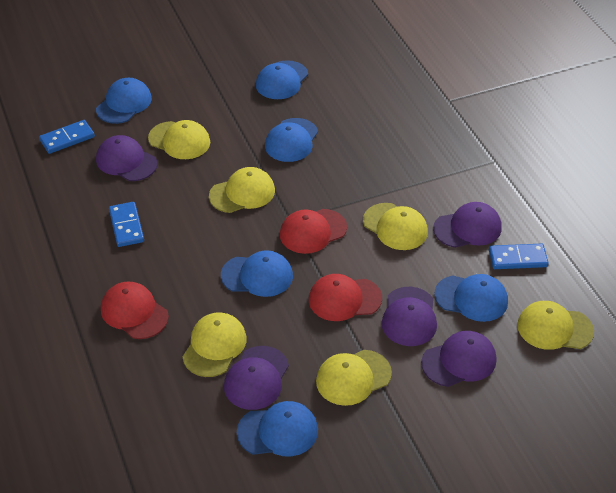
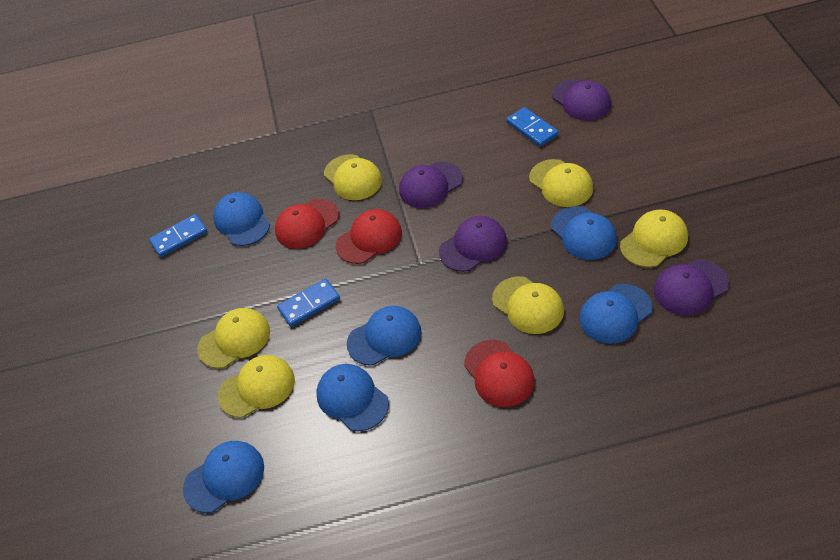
purple cap: 5 -> 4

